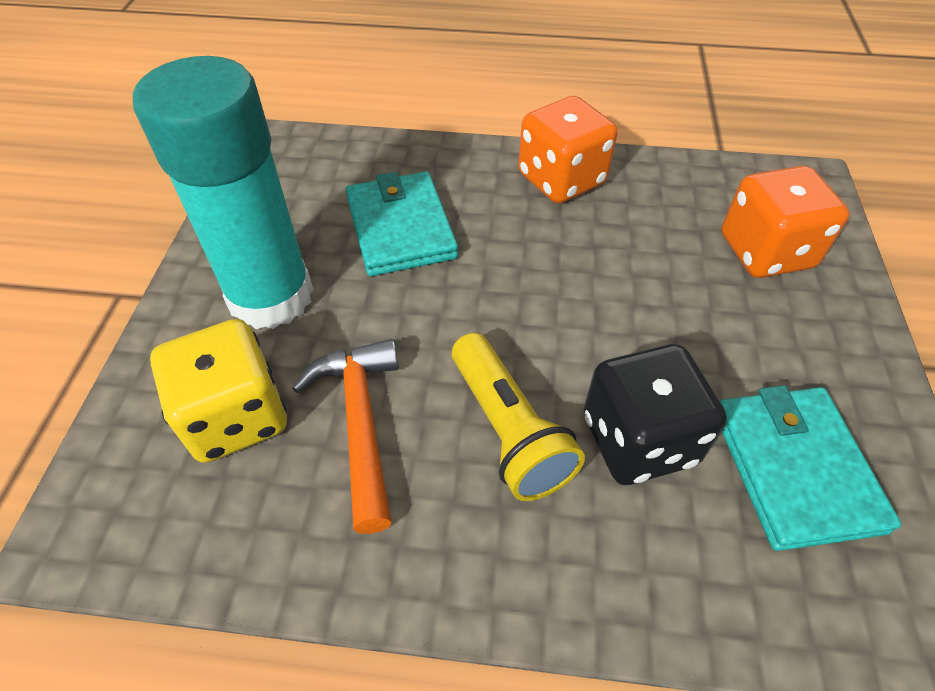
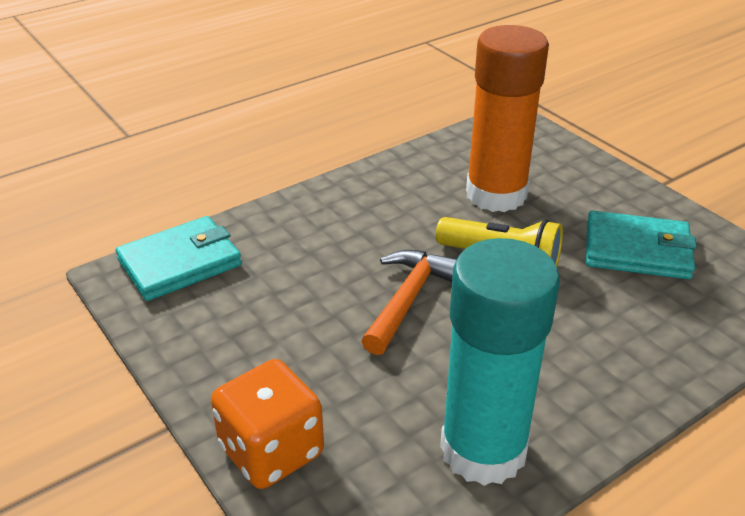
black dice: 1 -> 0
orange dice: 2 -> 1
orange glue stick: 0 -> 1
yellow dice: 1 -> 0

